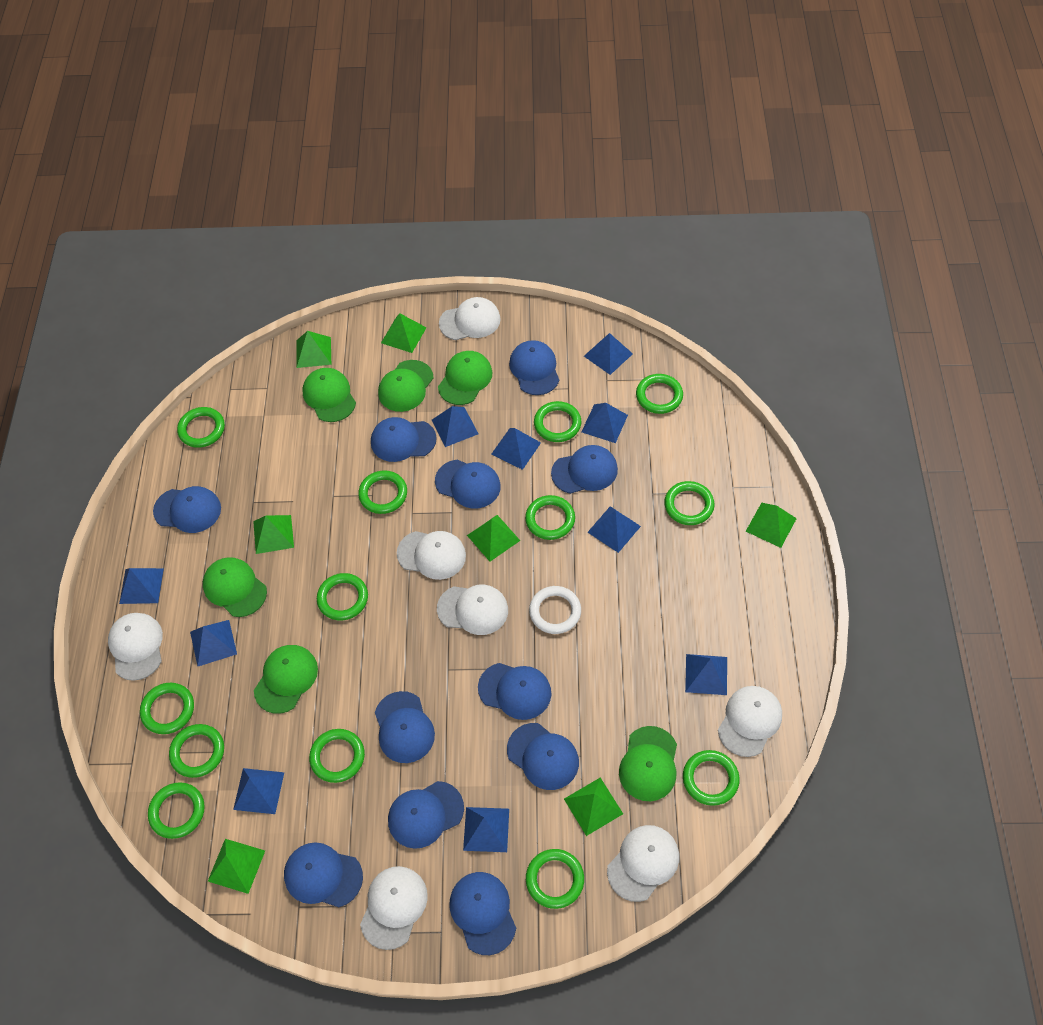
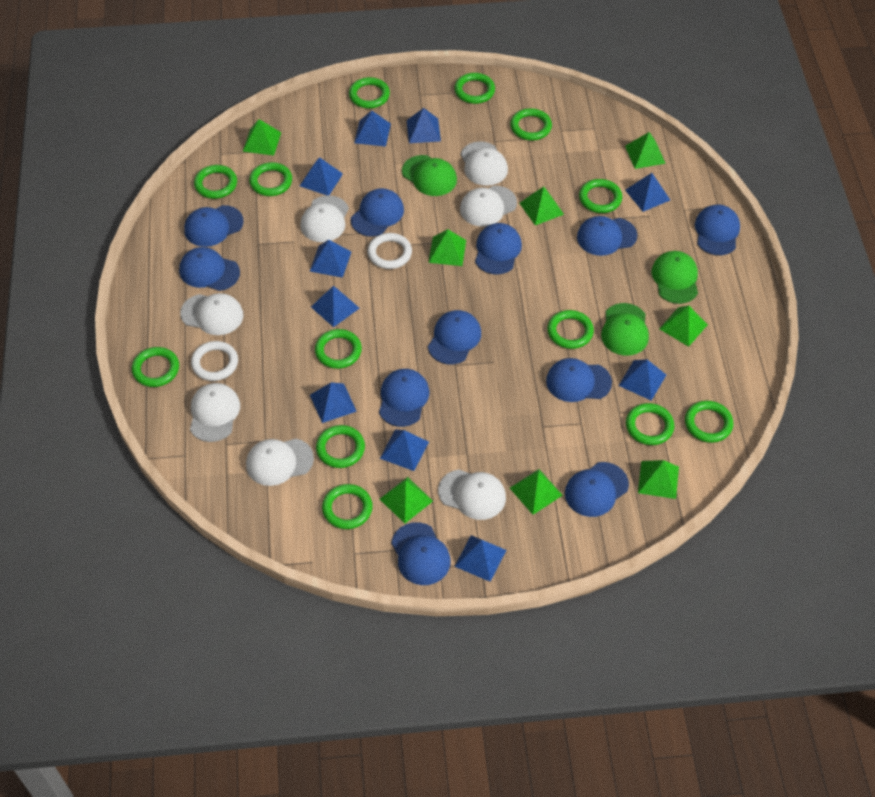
green cap: 6 -> 3
green pyramid: 7 -> 8
white ring: 1 -> 2

